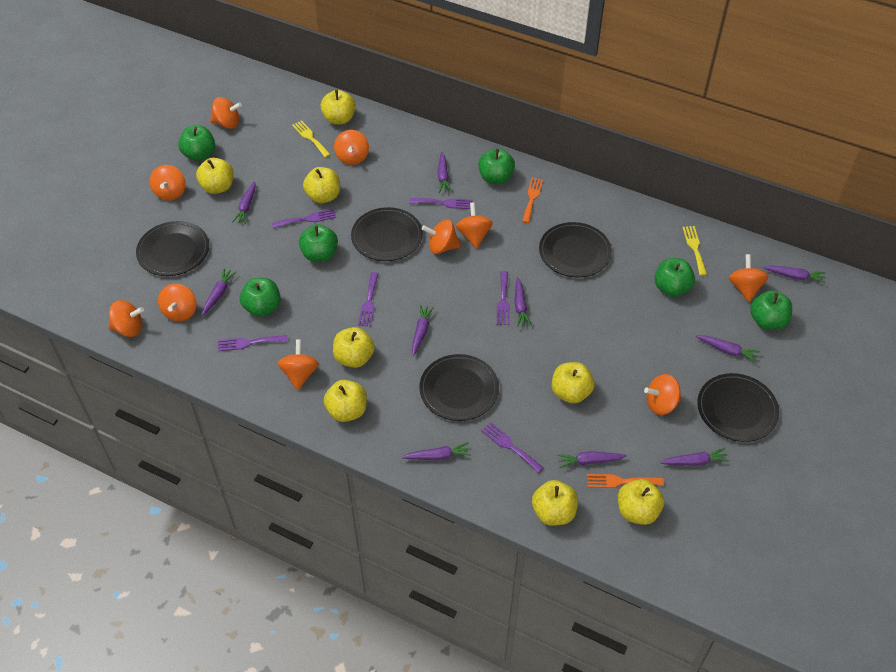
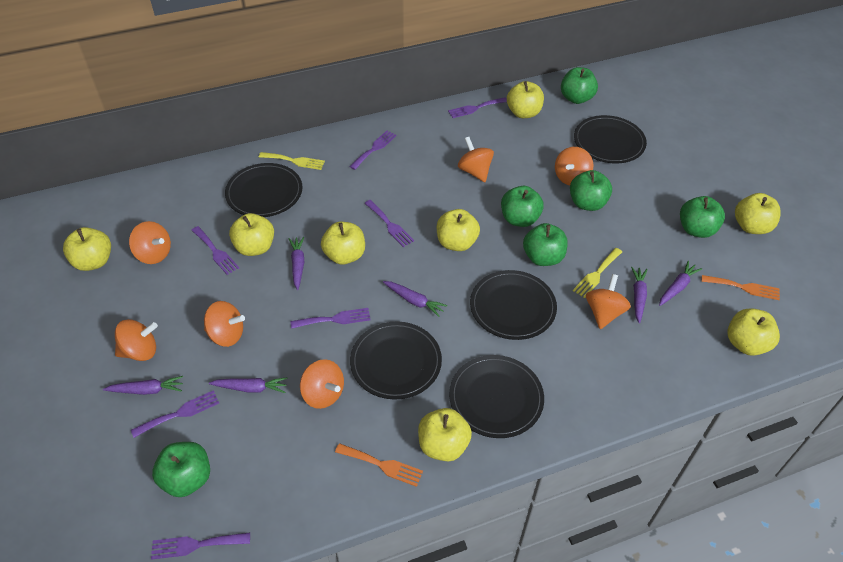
orange spinning top: 10 -> 7
purple carrot: 10 -> 6
purple fork: 6 -> 7

